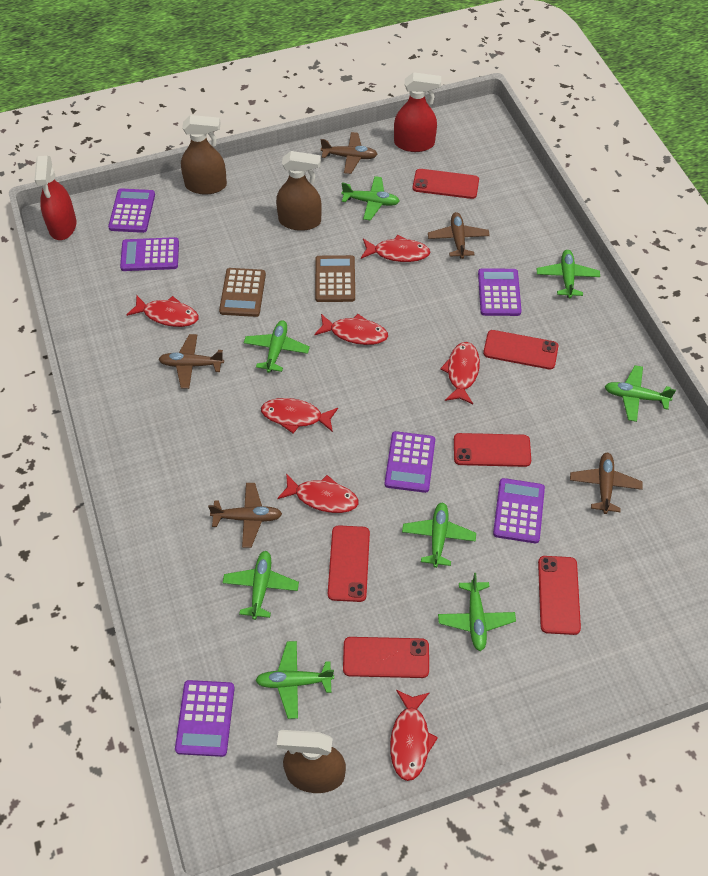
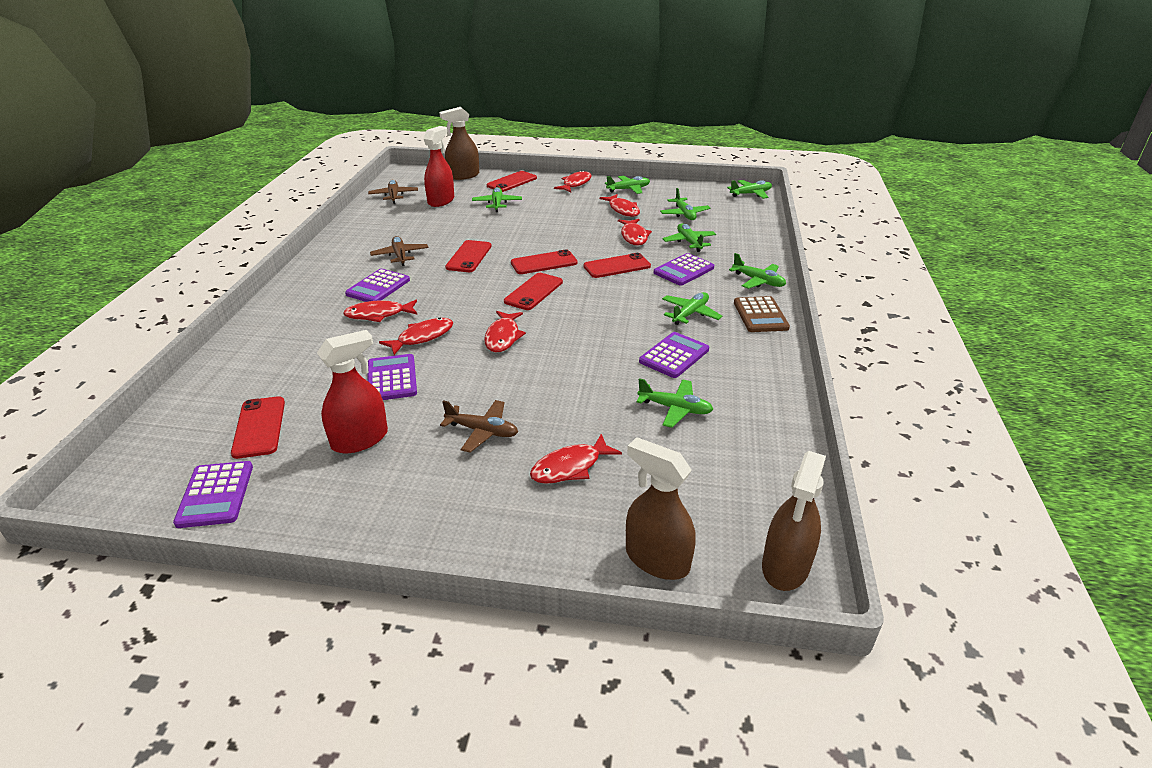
brown calculator: 2 -> 1
brown plane: 5 -> 3
purple calculator: 6 -> 5

